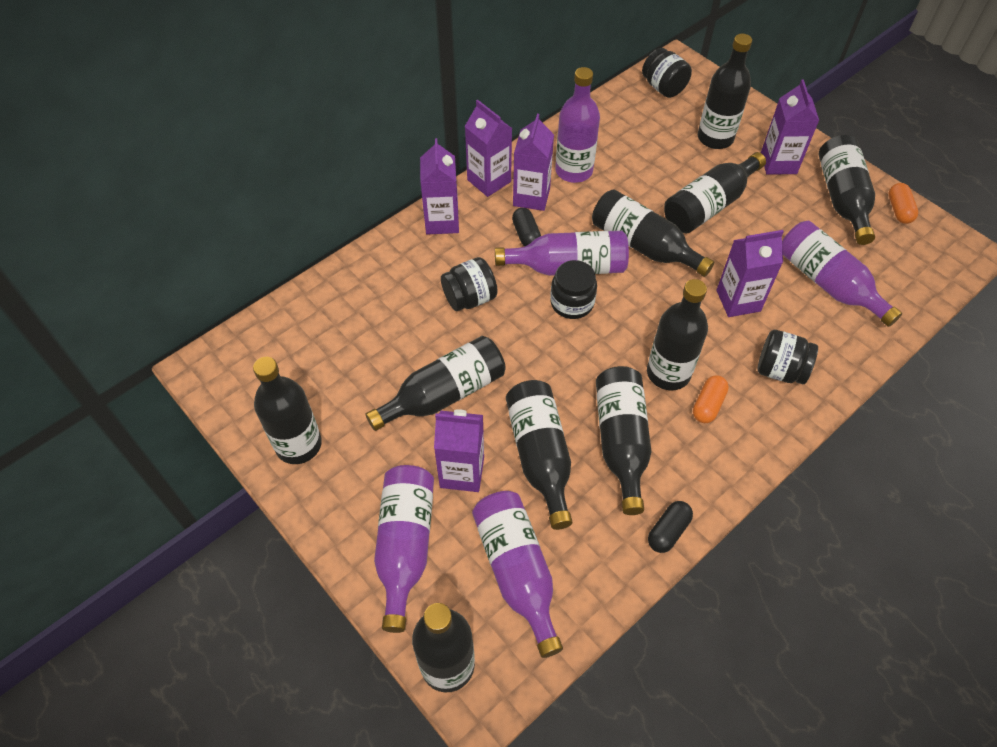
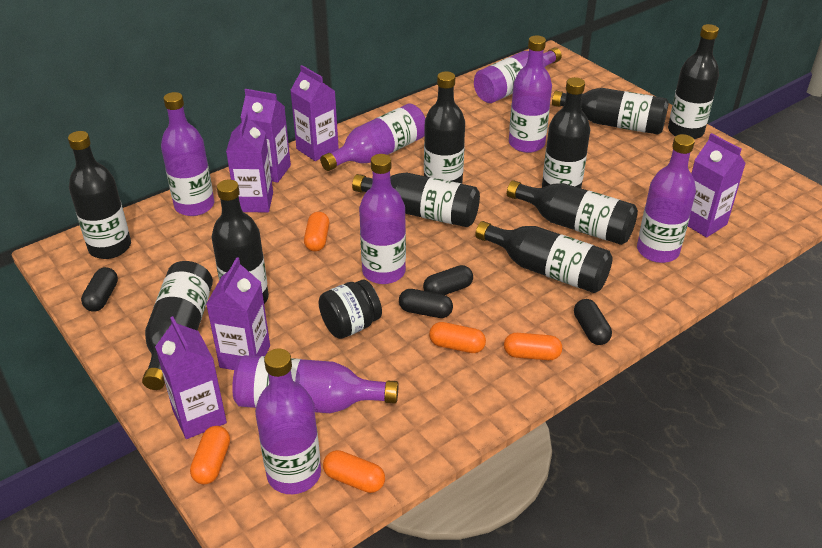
black capsule: 2 -> 4
black jar: 4 -> 1
orange capsule: 2 -> 5
purple bottle: 5 -> 8

